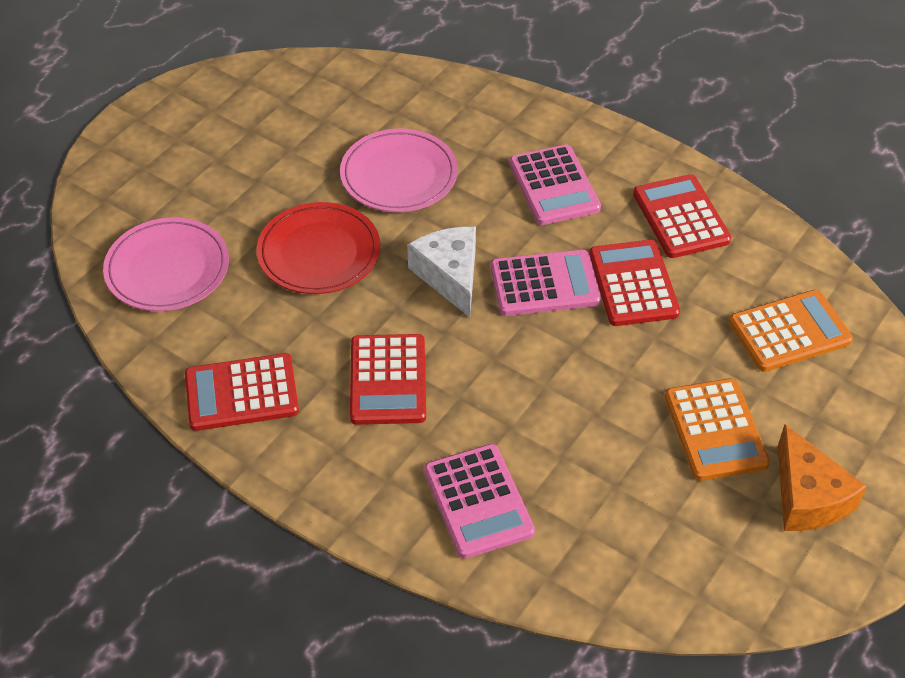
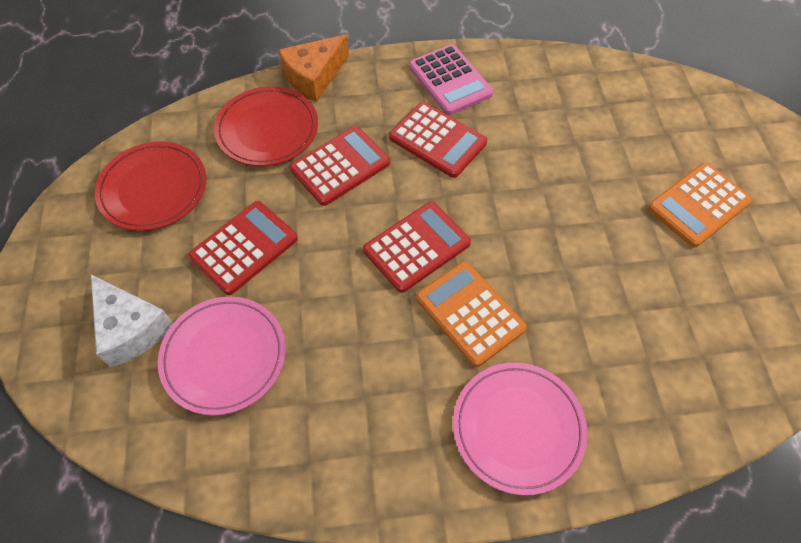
pink calculator: 3 -> 1
red plate: 1 -> 2

